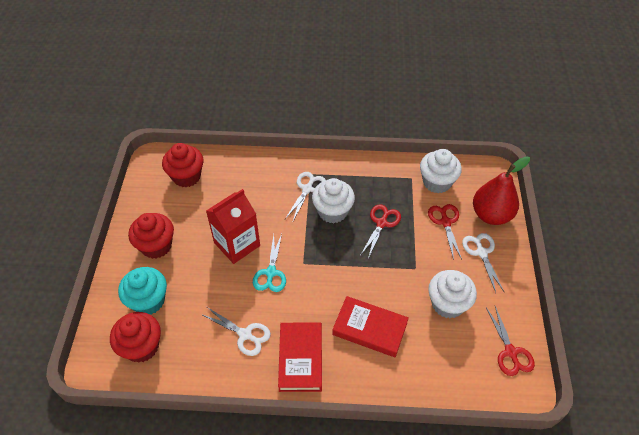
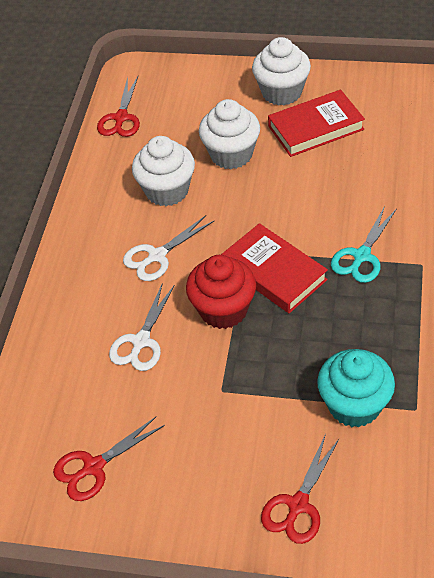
red carton: 1 -> 0
red cupcake: 3 -> 1
red pear: 1 -> 0
white scissors: 3 -> 2

